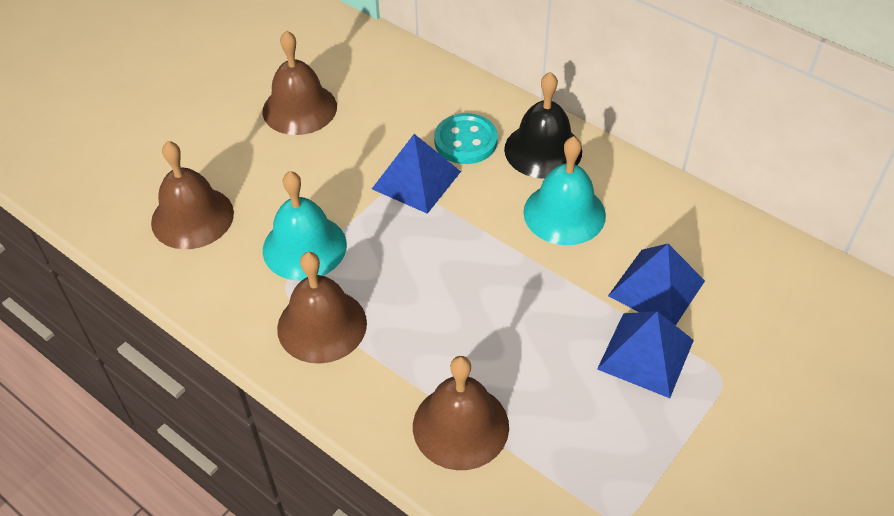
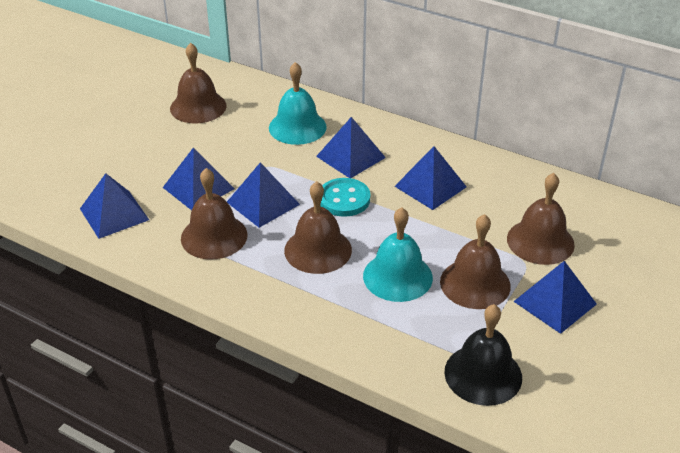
blue pyramid: 3 -> 6
brown bell: 4 -> 5

